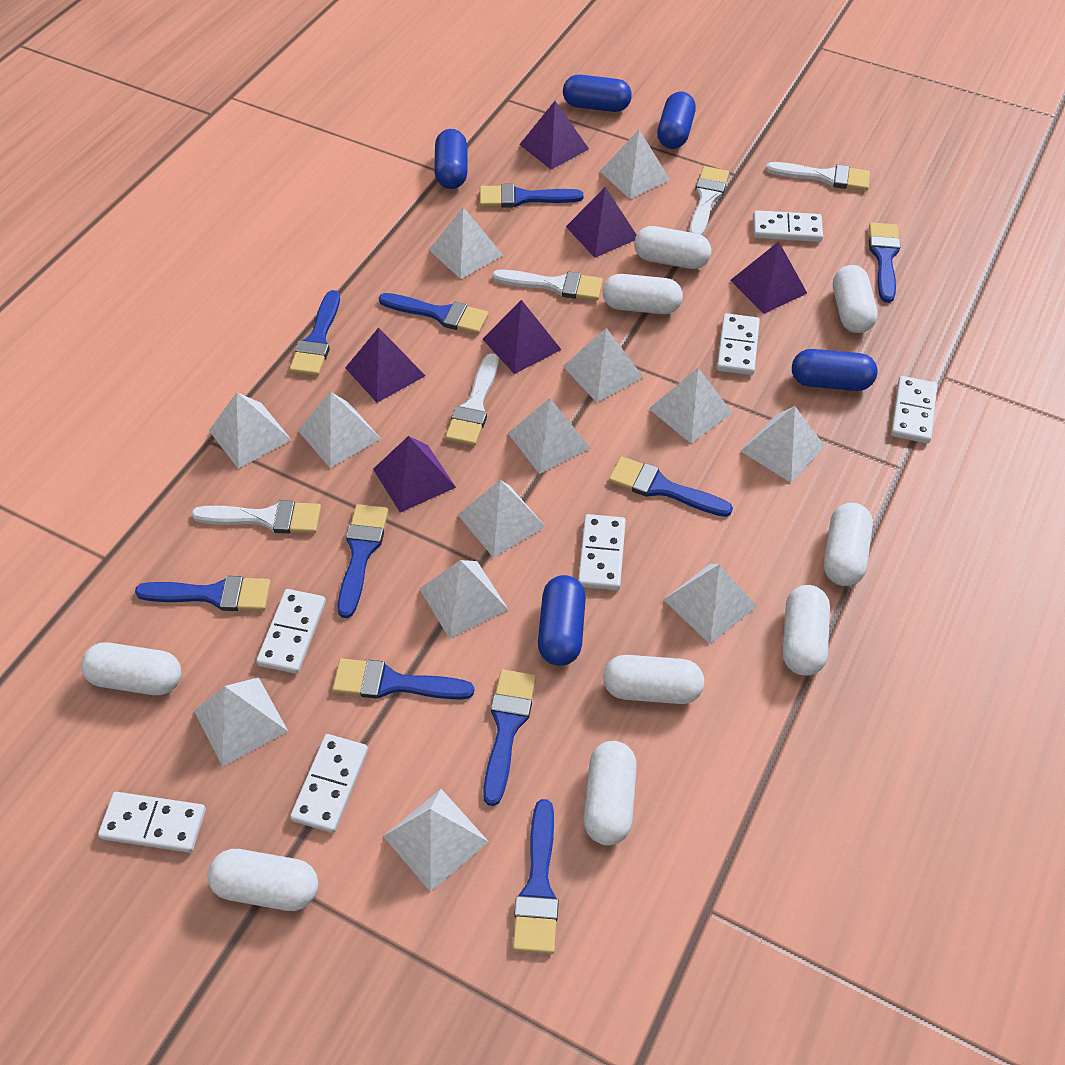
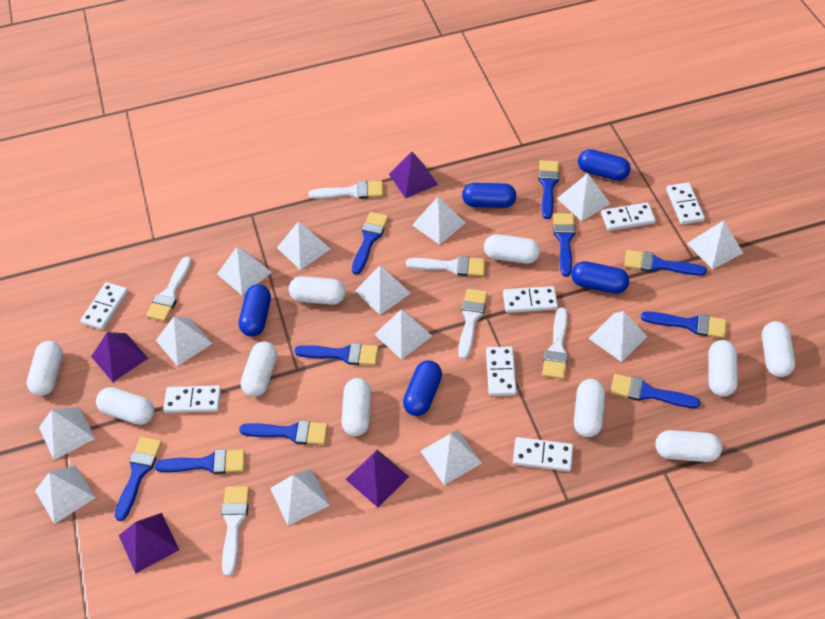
purple pyramid: 6 -> 4
white brush: 5 -> 6
white capsule: 9 -> 10

